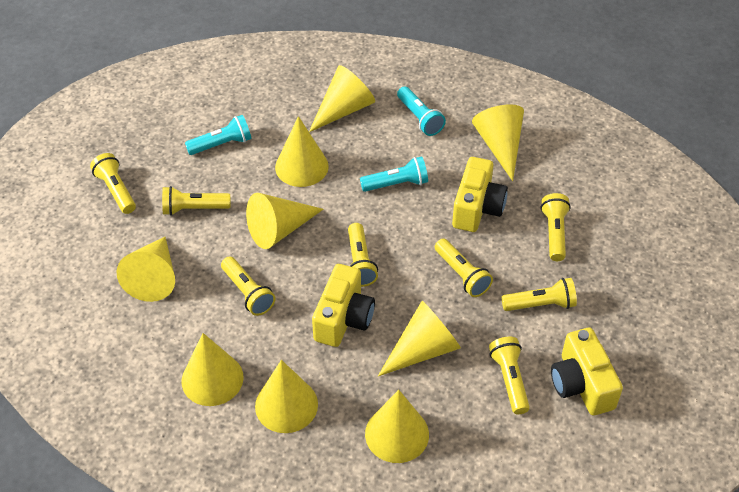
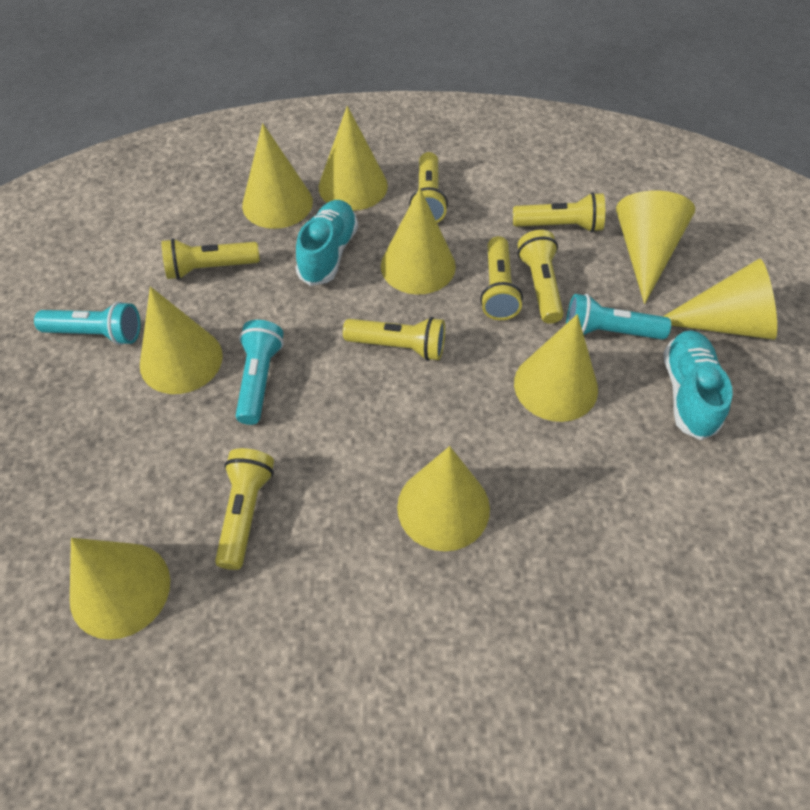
turquoise shoe: 0 -> 2
yellow camera: 3 -> 0
yellow flashlight: 8 -> 7

